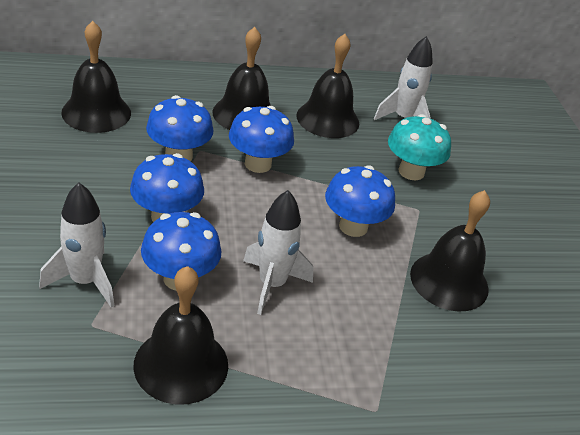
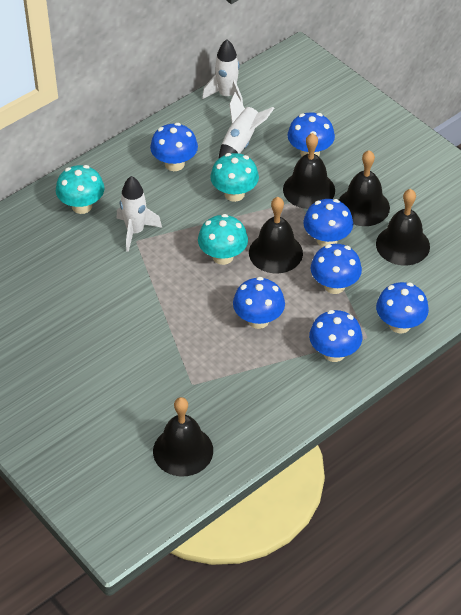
blue mushroom: 5 -> 7
turquoise mushroom: 1 -> 3

